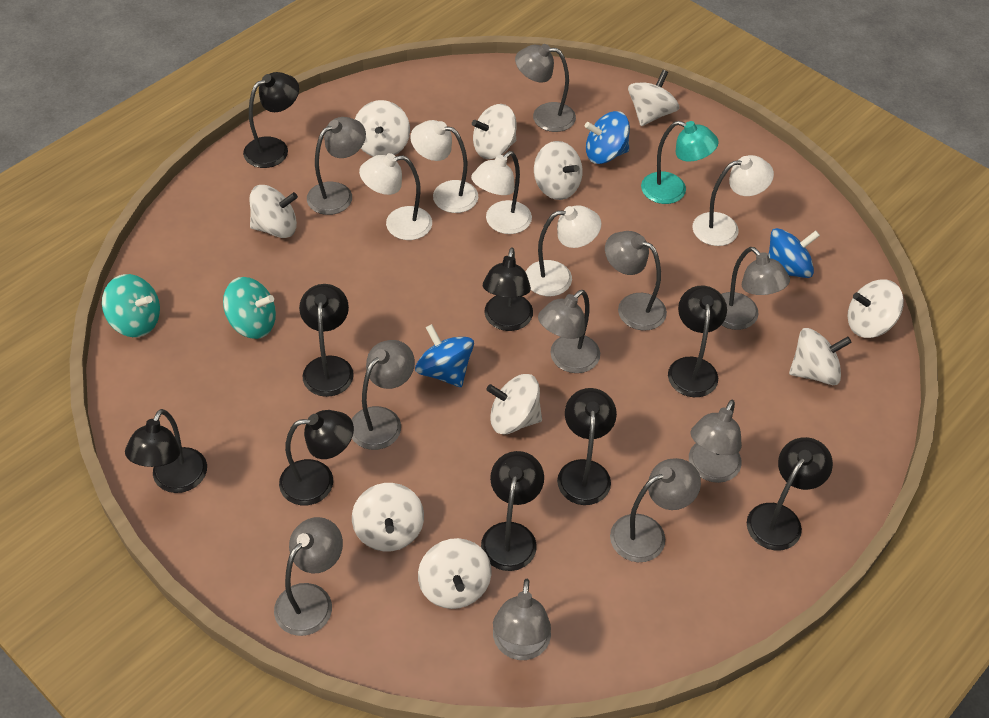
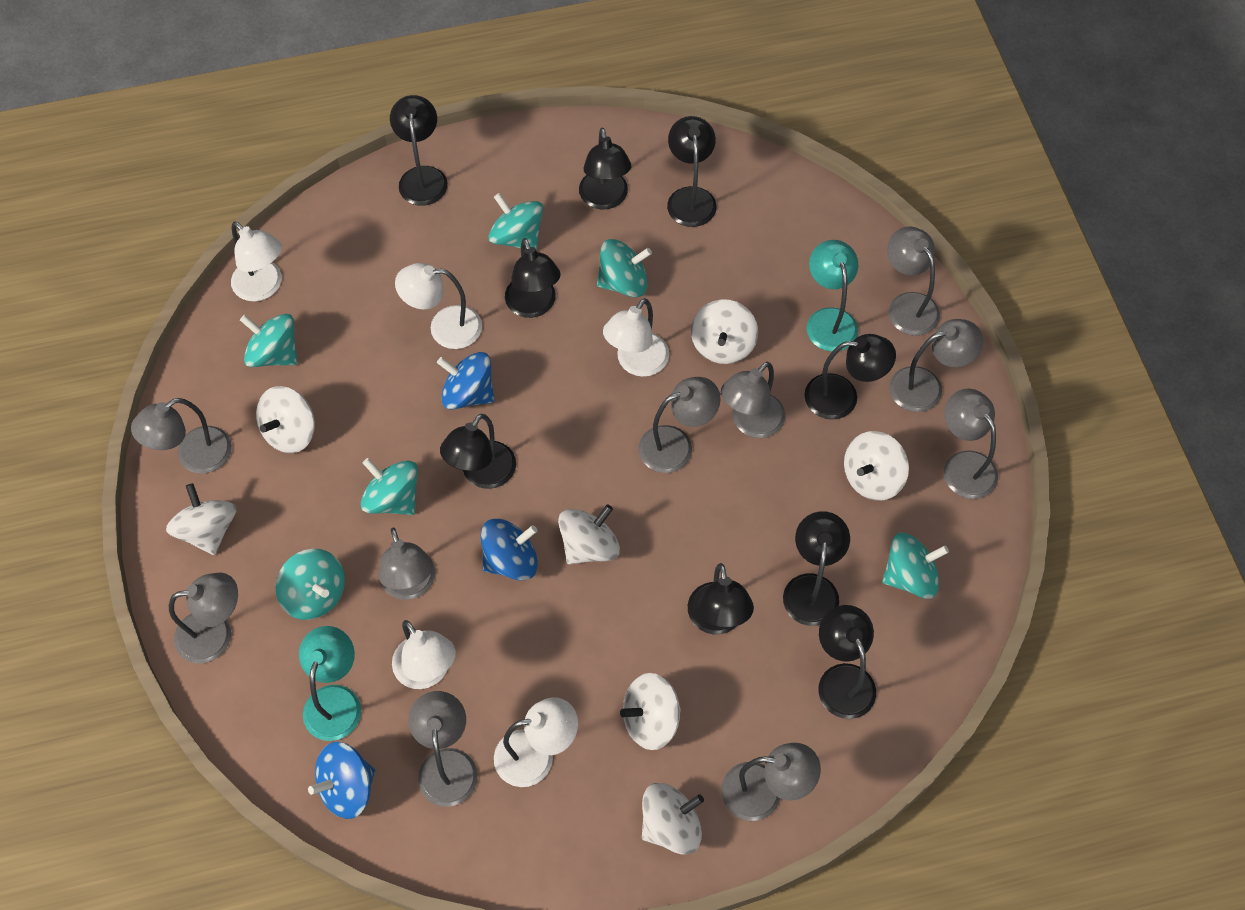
turquoise lamp: 1 -> 2
turquoise spinning top: 2 -> 6
white spinning top: 10 -> 7

